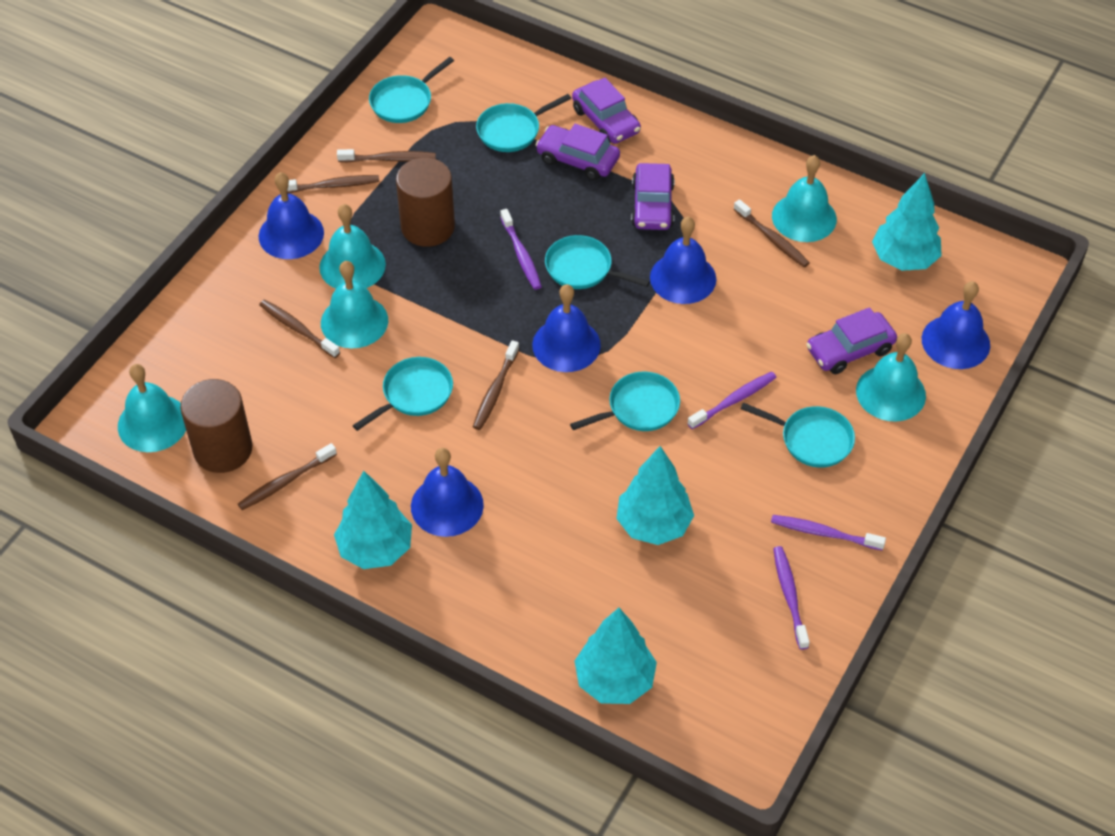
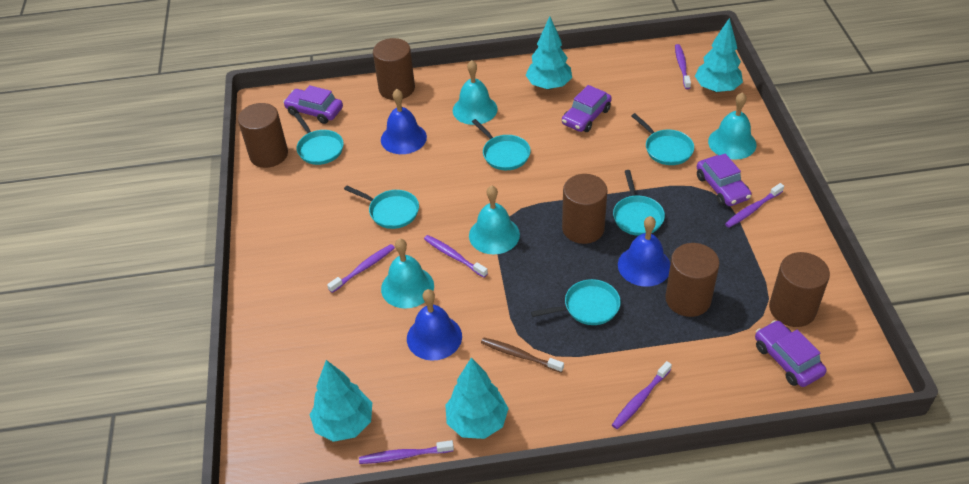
blue bell: 5 -> 3
brown cylinder: 2 -> 5
brown toothbrush: 6 -> 1
purple toothbrush: 4 -> 6
turquoise bell: 5 -> 4

